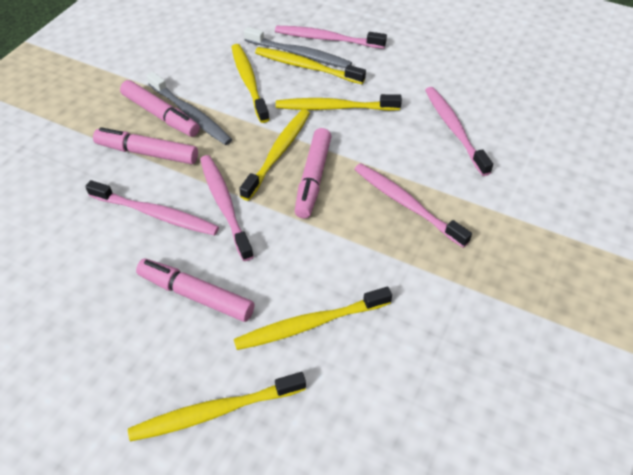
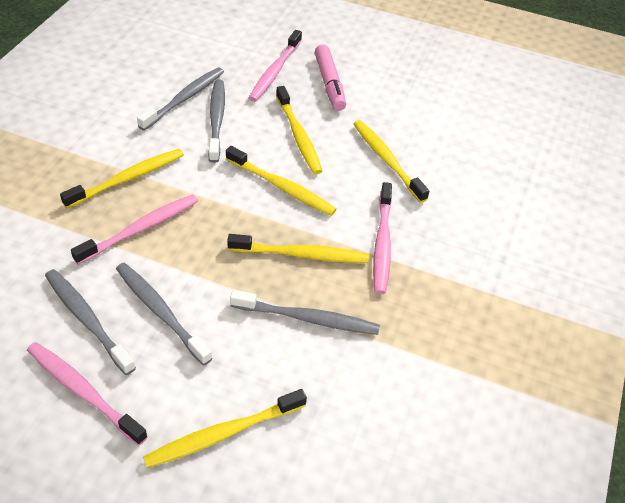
grey toothbrush: 2 -> 5
pink marker: 4 -> 1
pink toothbrush: 5 -> 4

